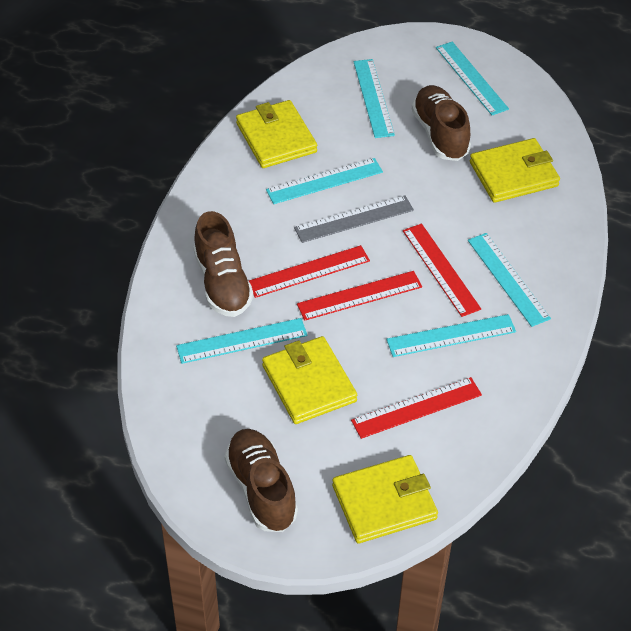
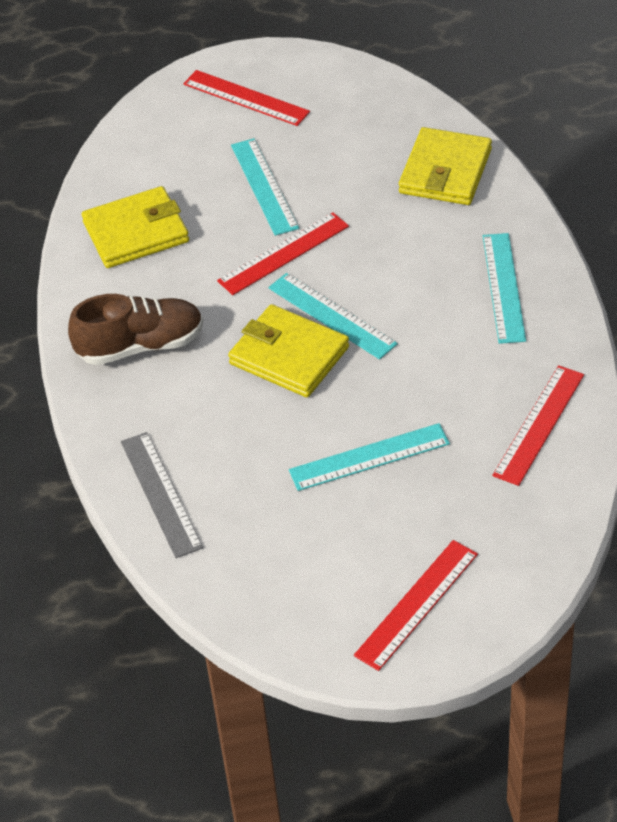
brown shoe: 3 -> 1
turquoise ruler: 6 -> 4
yellow wallet: 4 -> 3

